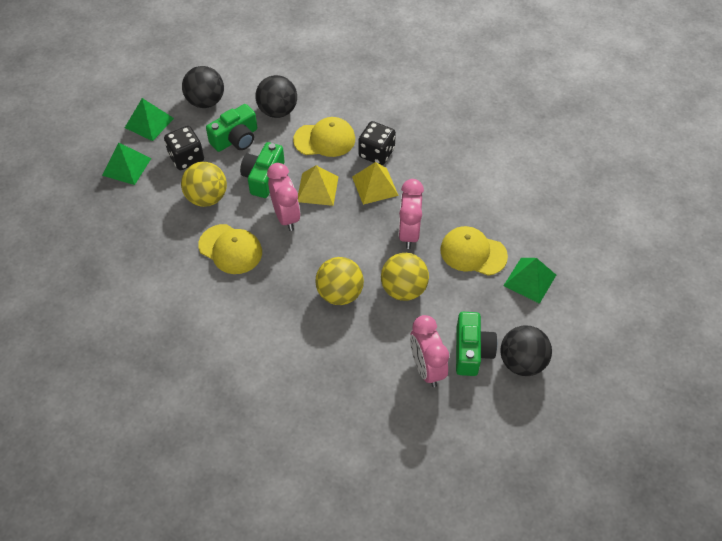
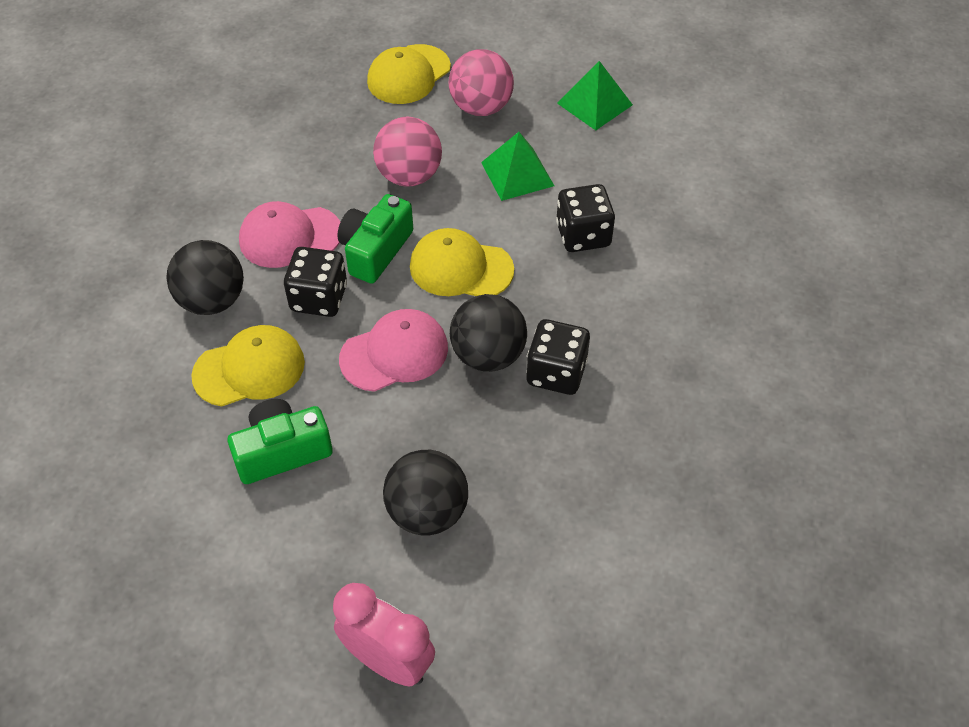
black dice: 2 -> 3
green camera: 3 -> 2
green pyramid: 3 -> 2
pink ball: 0 -> 2
pink cap: 0 -> 2
pink clock: 3 -> 1
yellow ball: 3 -> 0
yellow pyramid: 2 -> 0

